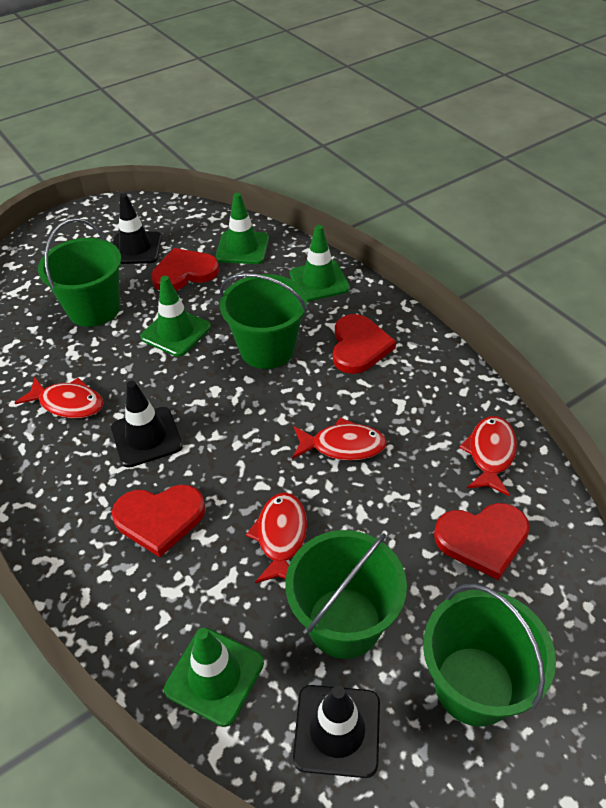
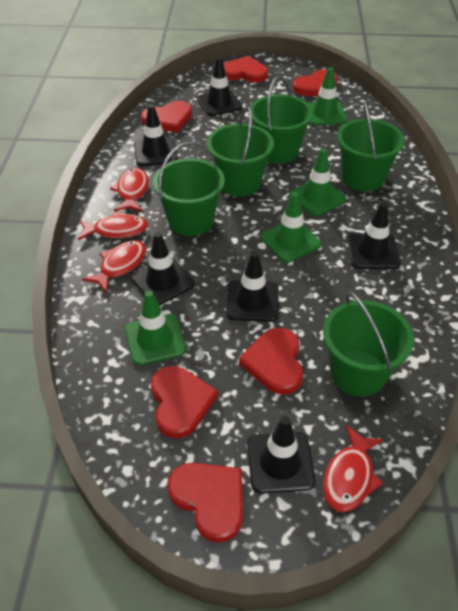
black traffic cone: 3 -> 6
green bucket: 4 -> 5
red heart: 4 -> 6

